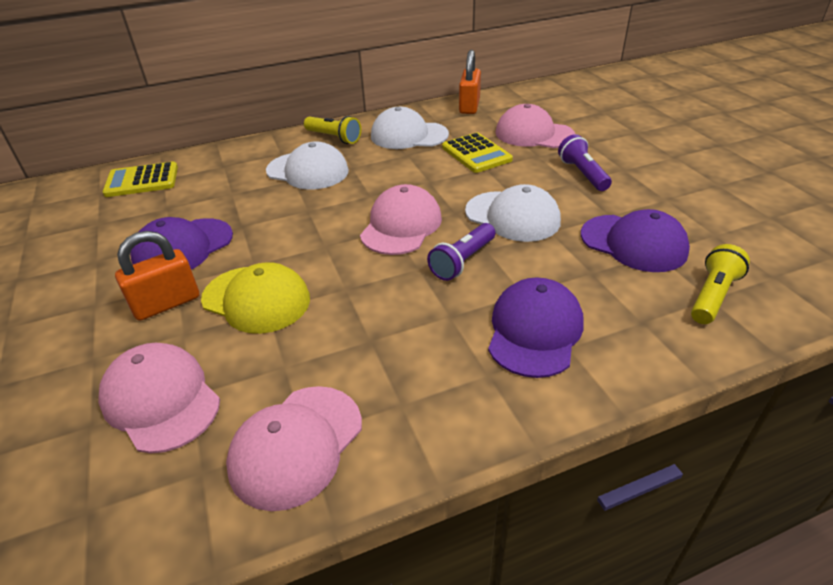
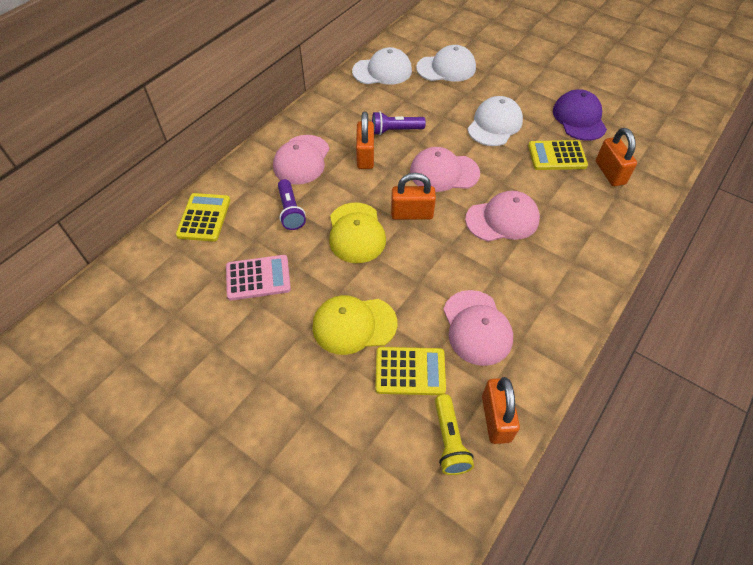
orange padlock: 2 -> 4
pink calculator: 0 -> 1
purple cap: 3 -> 1
yellow calculator: 2 -> 3
yellow cap: 1 -> 2
yellow flashlight: 2 -> 1

